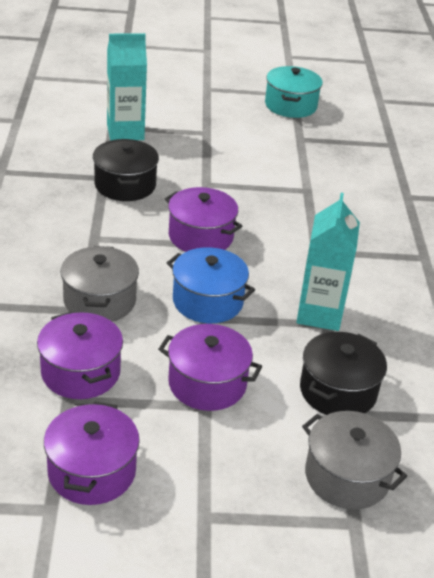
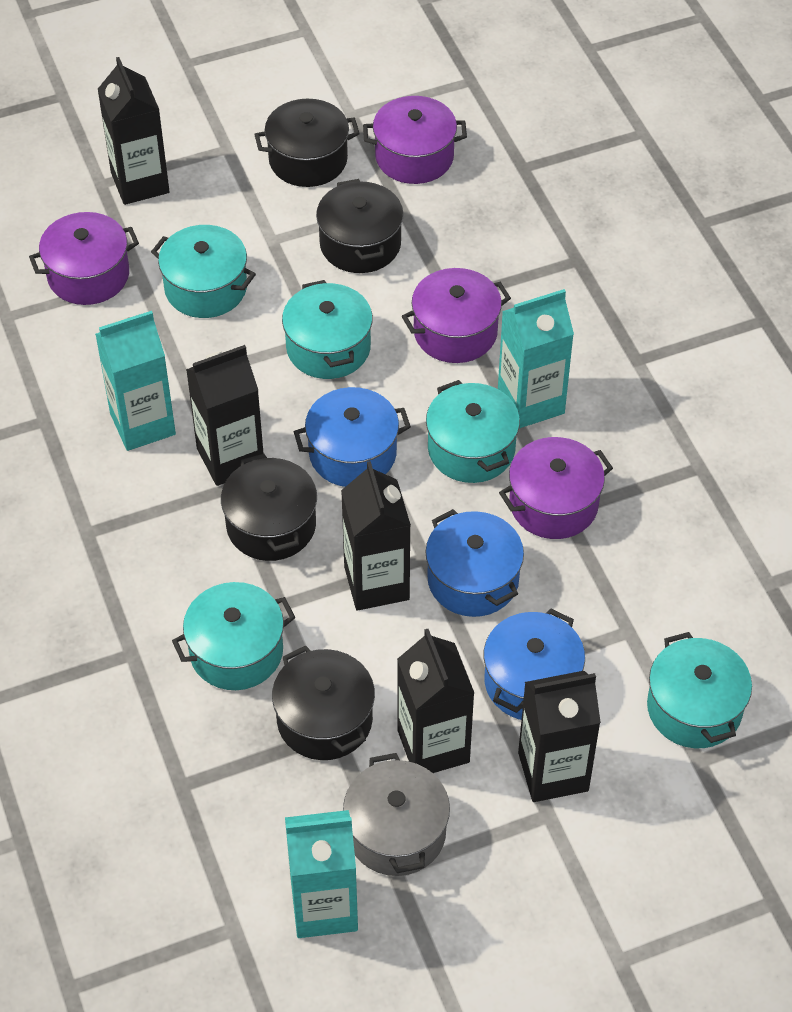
black carton: 0 -> 5
black pot: 2 -> 4
blue pot: 1 -> 3
grey pot: 2 -> 1
turquoise carton: 2 -> 3
turquoise pot: 1 -> 5

